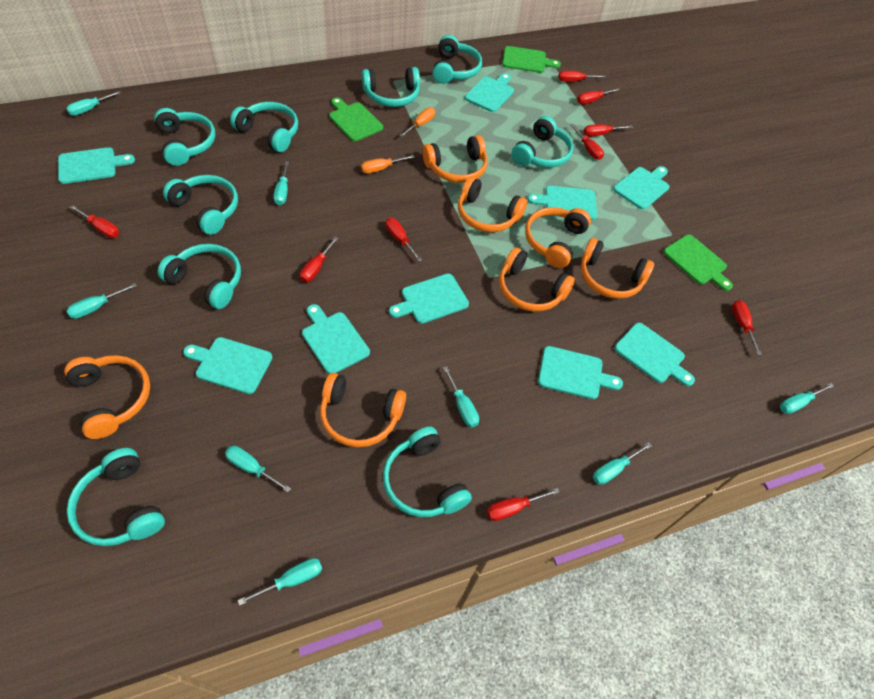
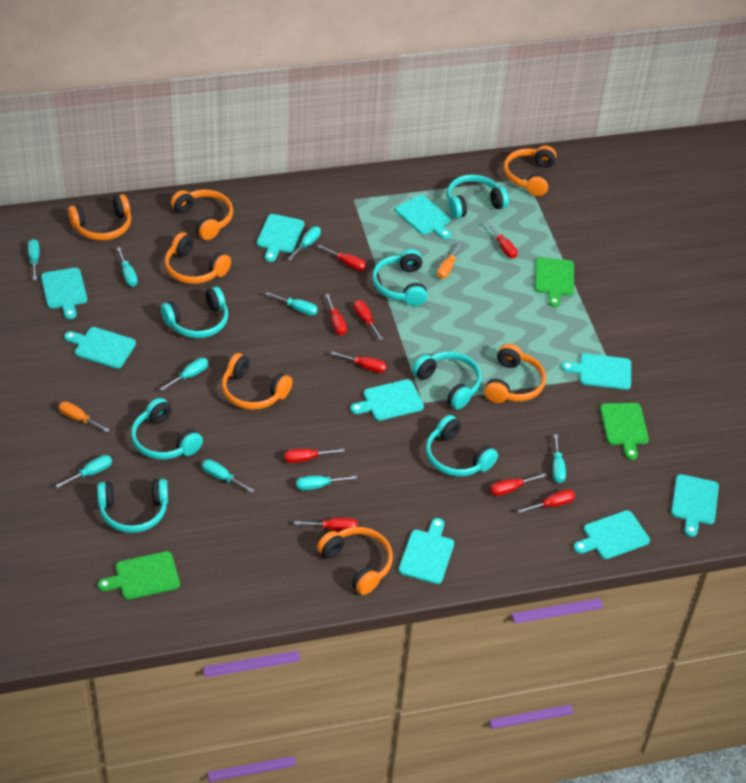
turquoise headphones: 9 -> 7
turquoise screwdriver: 8 -> 9

